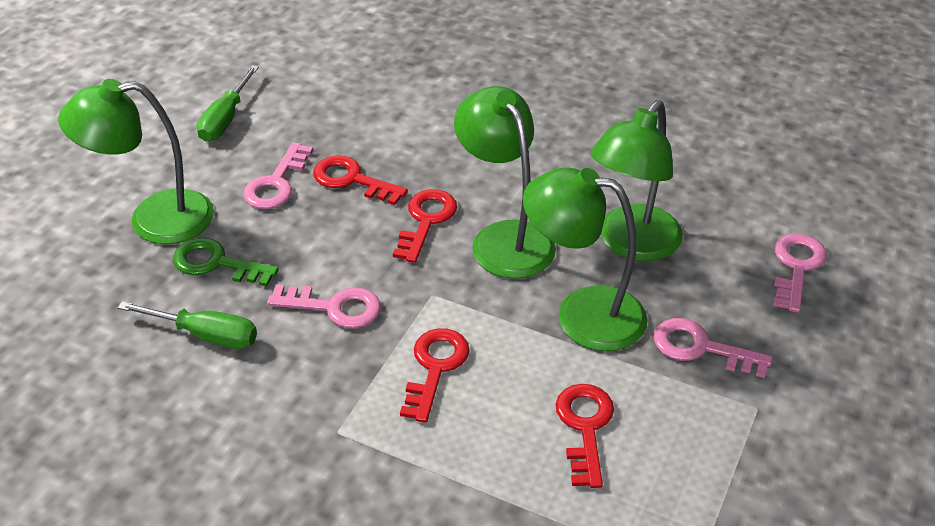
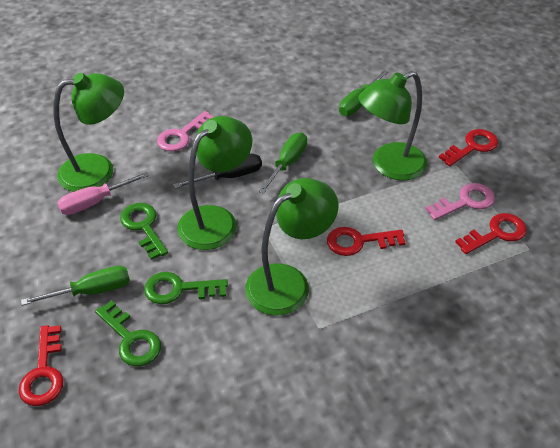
black screwdriver: 0 -> 1
green key: 1 -> 3
green screwdriver: 2 -> 3
pink key: 4 -> 2
pink screwdriver: 0 -> 1

